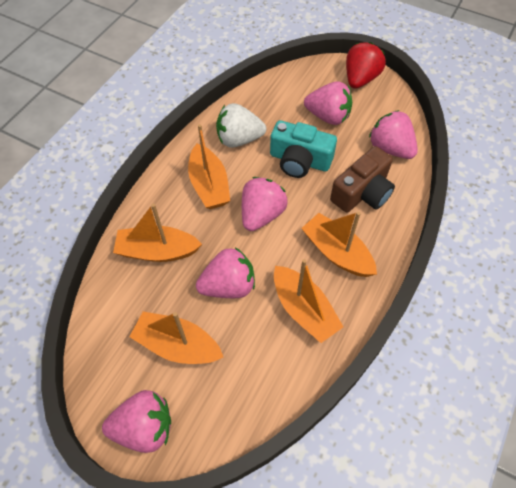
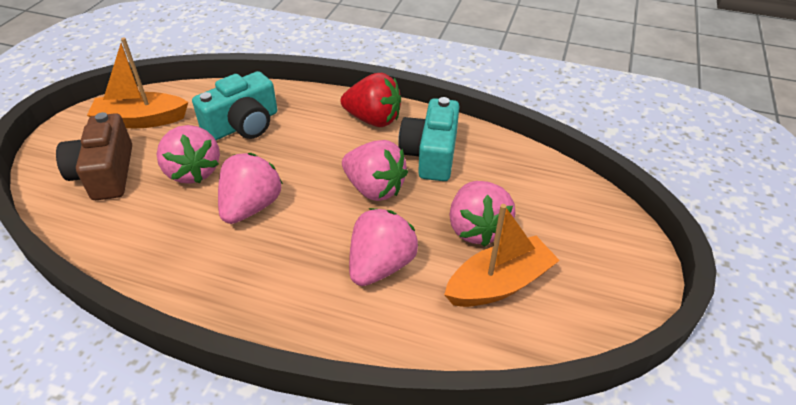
orange boat: 5 -> 2
turquoise camera: 1 -> 2
white strawberry: 1 -> 0

